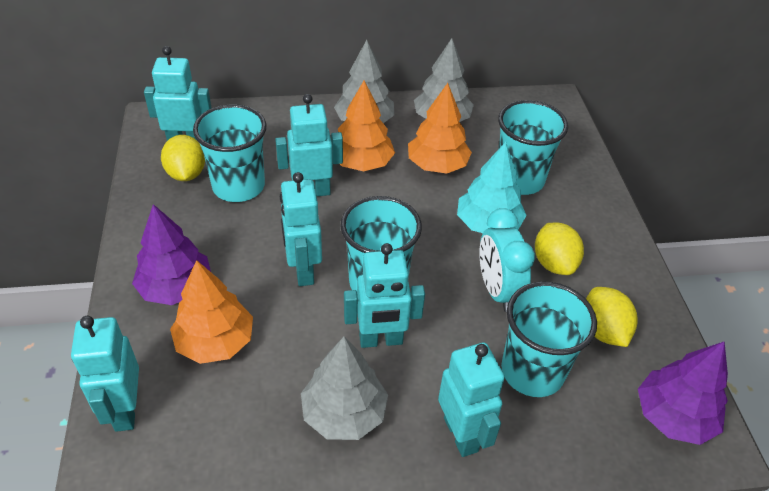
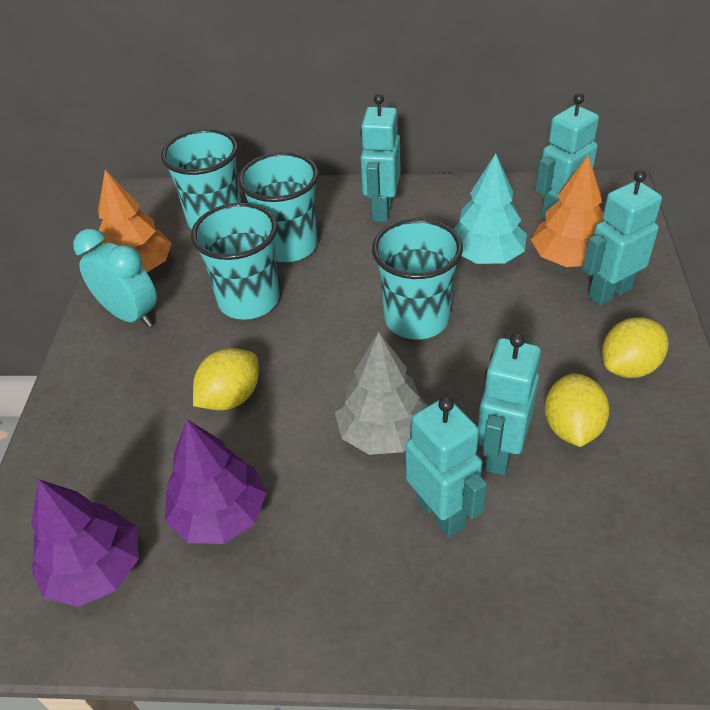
grey tree: 3 -> 1
orange tree: 3 -> 2
turquoise robot: 6 -> 5

